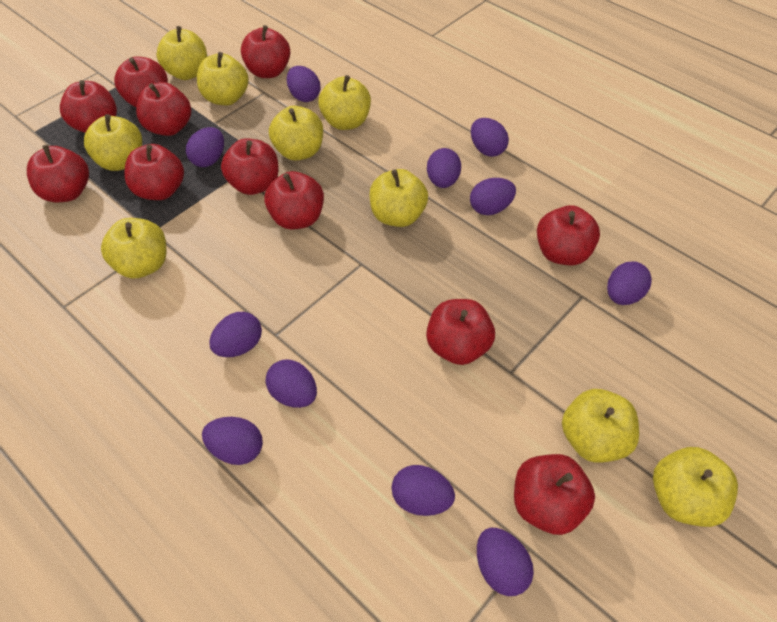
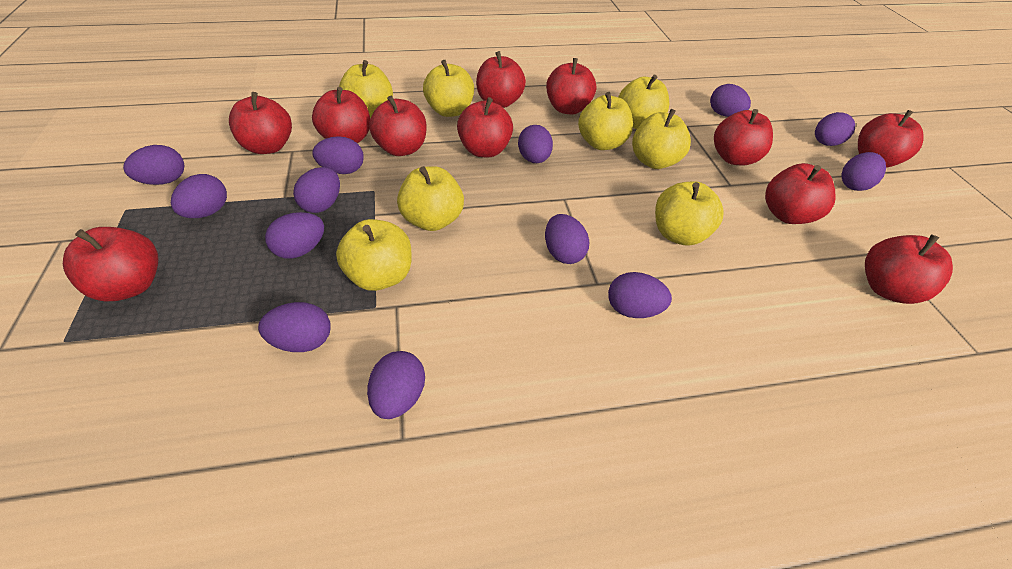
purple egg: 11 -> 13
yellow apple: 9 -> 8

